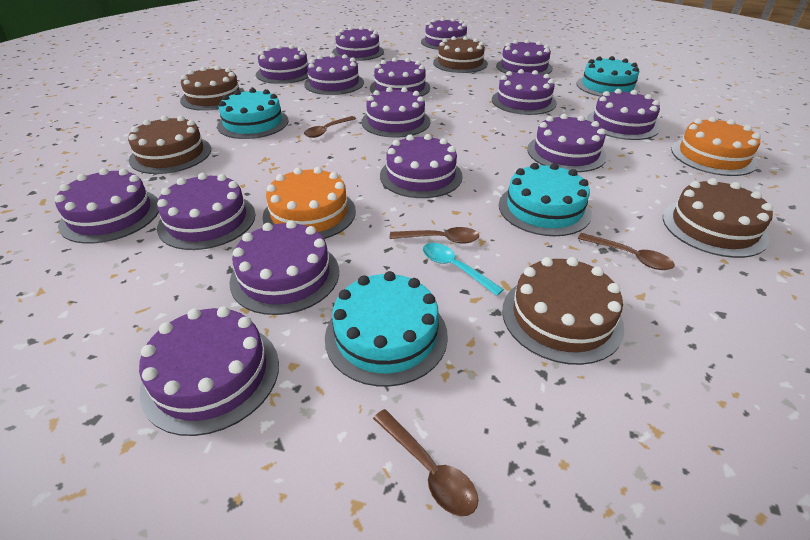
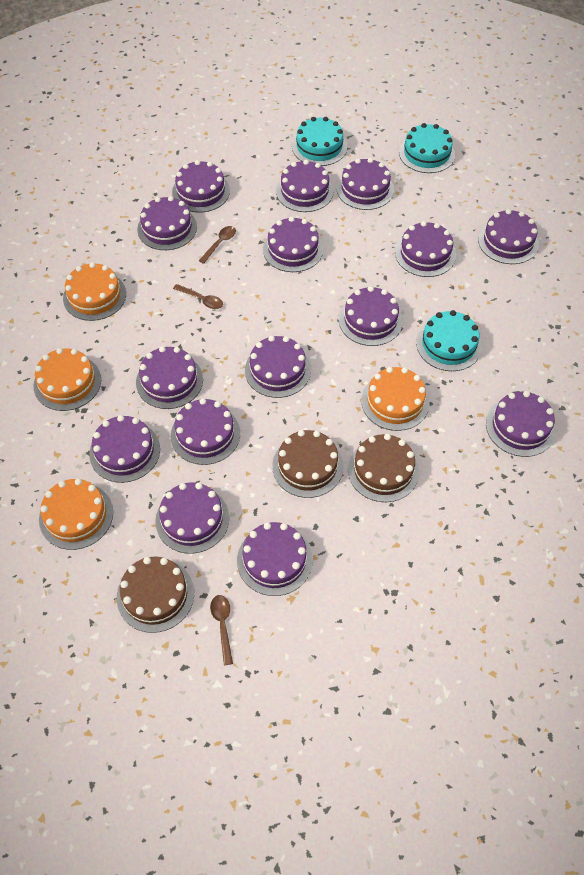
brown cake: 5 -> 3
brown spoon: 4 -> 3
orange cake: 2 -> 4
turquoise cake: 4 -> 3
turquoise spoon: 1 -> 0

